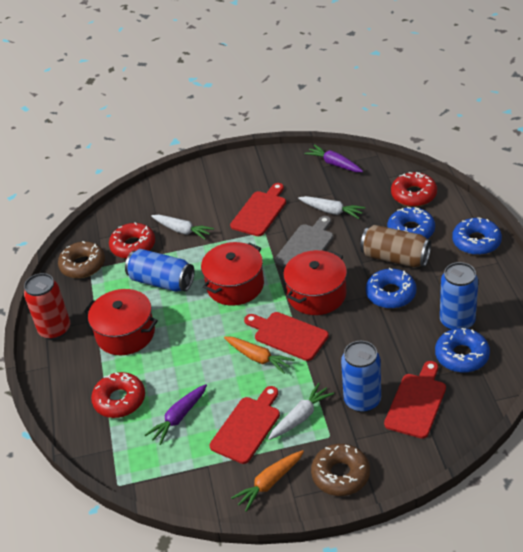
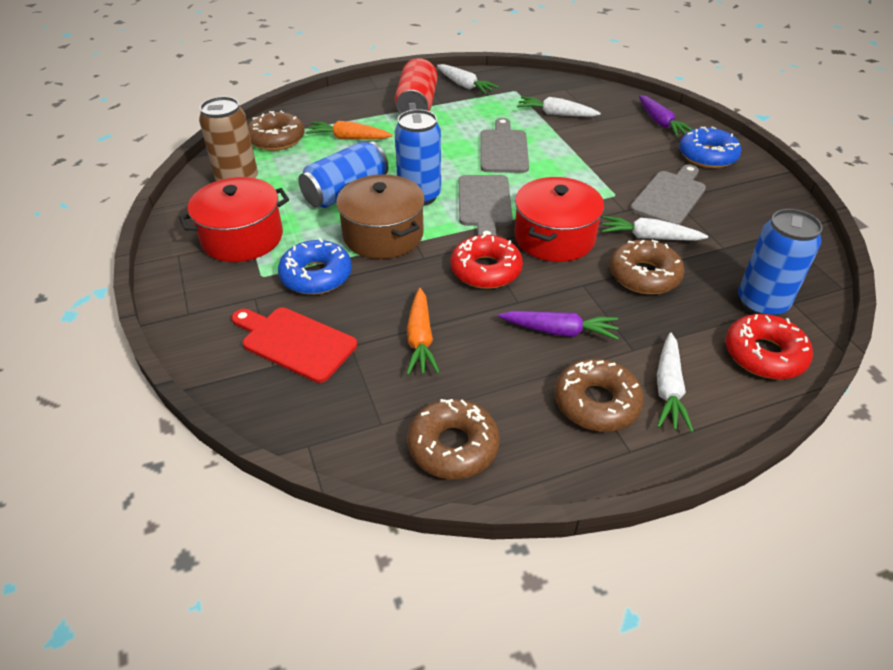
blue donut: 4 -> 2
brown donut: 2 -> 4
brown pot: 0 -> 1
grey cutting board: 1 -> 3
red cutting board: 4 -> 1
red donut: 3 -> 2
red pot: 3 -> 2
white carrot: 3 -> 4

